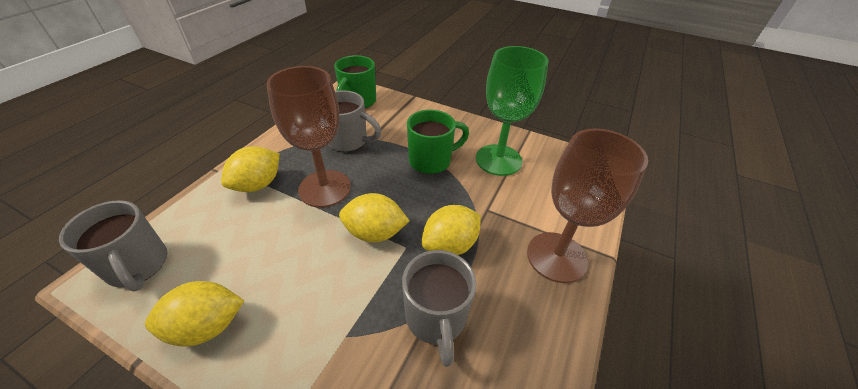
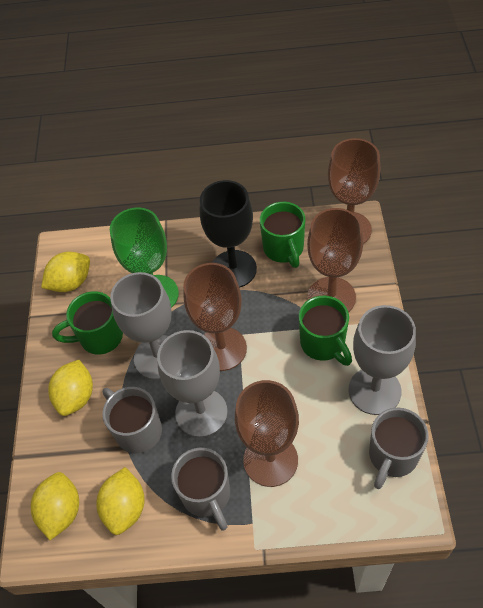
black goblet: 0 -> 1
brown goblet: 2 -> 4
green mug: 2 -> 3
grey goblet: 0 -> 3

